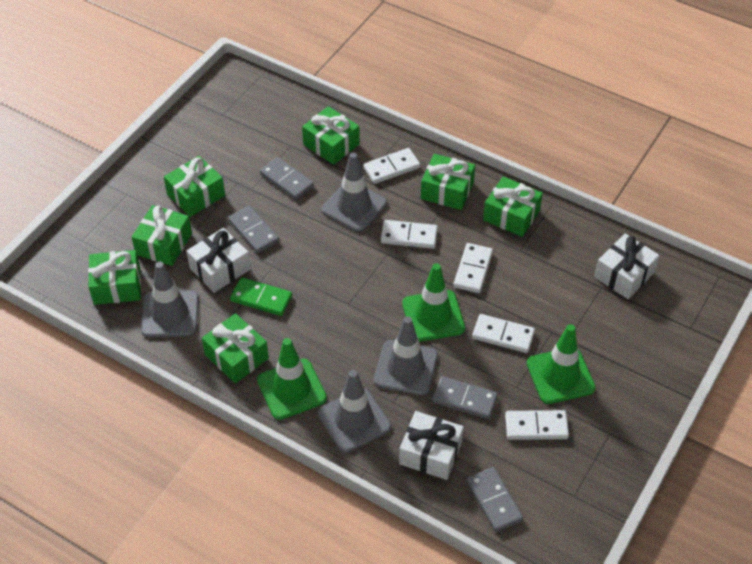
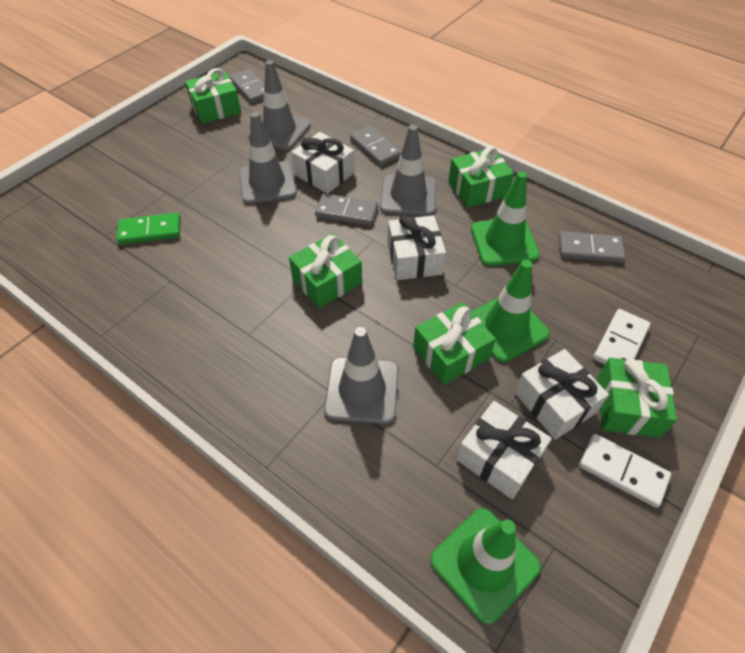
green gift: 7 -> 5
white domino: 5 -> 2
white gift: 3 -> 4

